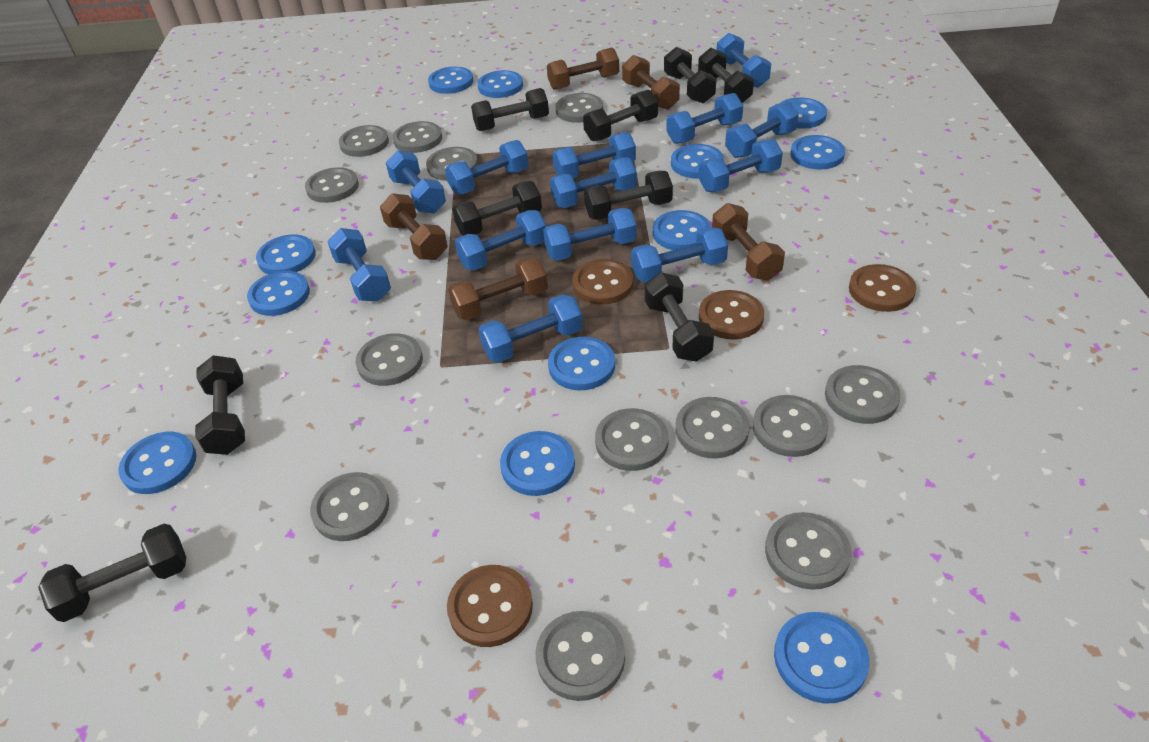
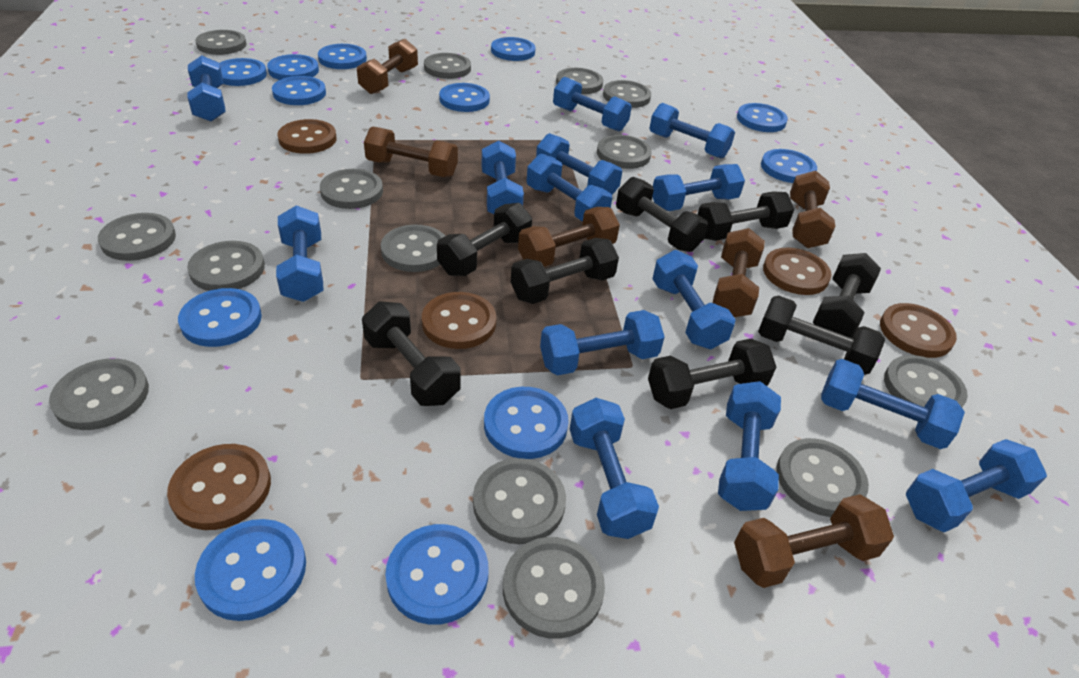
black dumbbell: 9 -> 8
blue dumbbell: 13 -> 14
brown button: 4 -> 5
brown dumbbell: 5 -> 6
grey button: 13 -> 14

